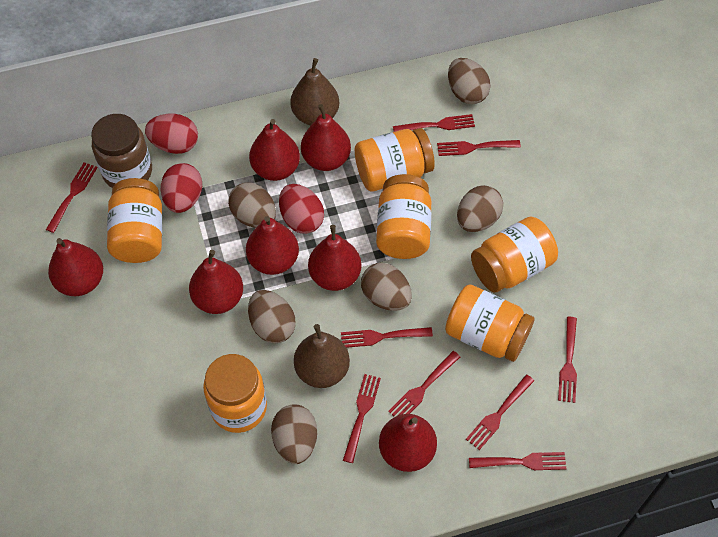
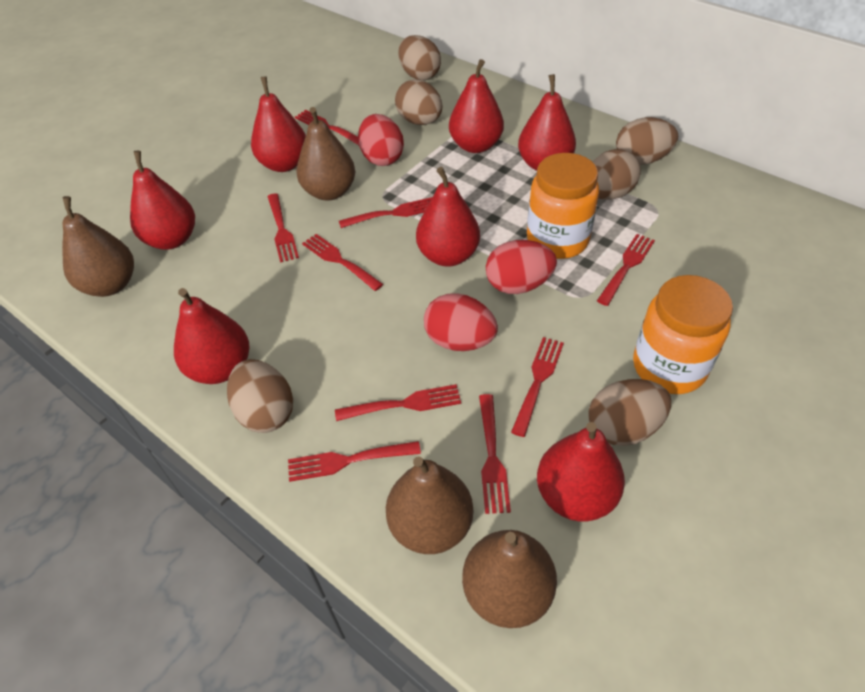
brown jar: 1 -> 0
brown pear: 2 -> 4
orange jar: 6 -> 2

